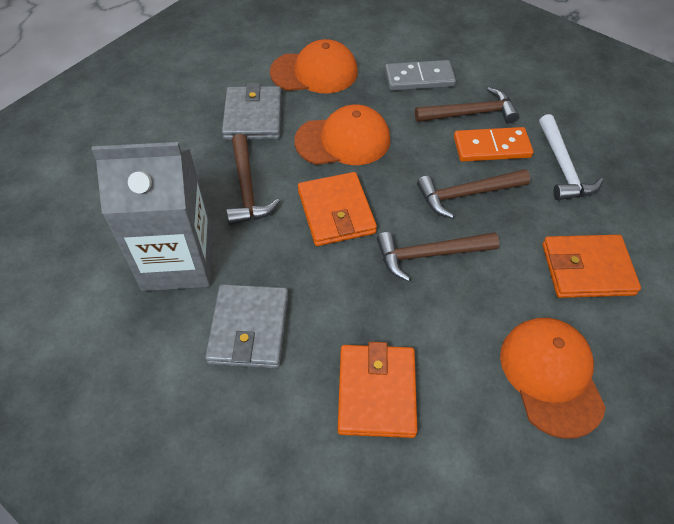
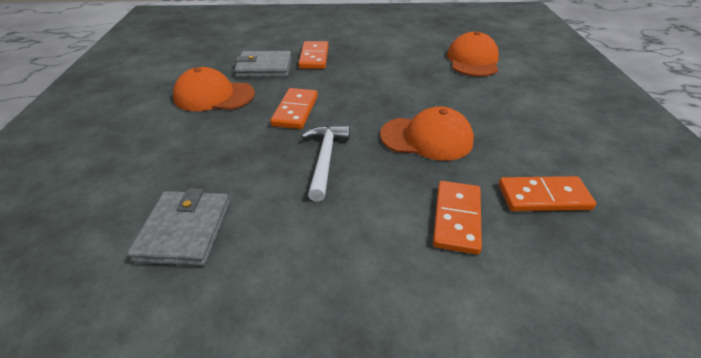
brown hammer: 4 -> 0
grey carton: 1 -> 0
grey domino: 1 -> 0
orange domino: 1 -> 4
orange wallet: 3 -> 0

